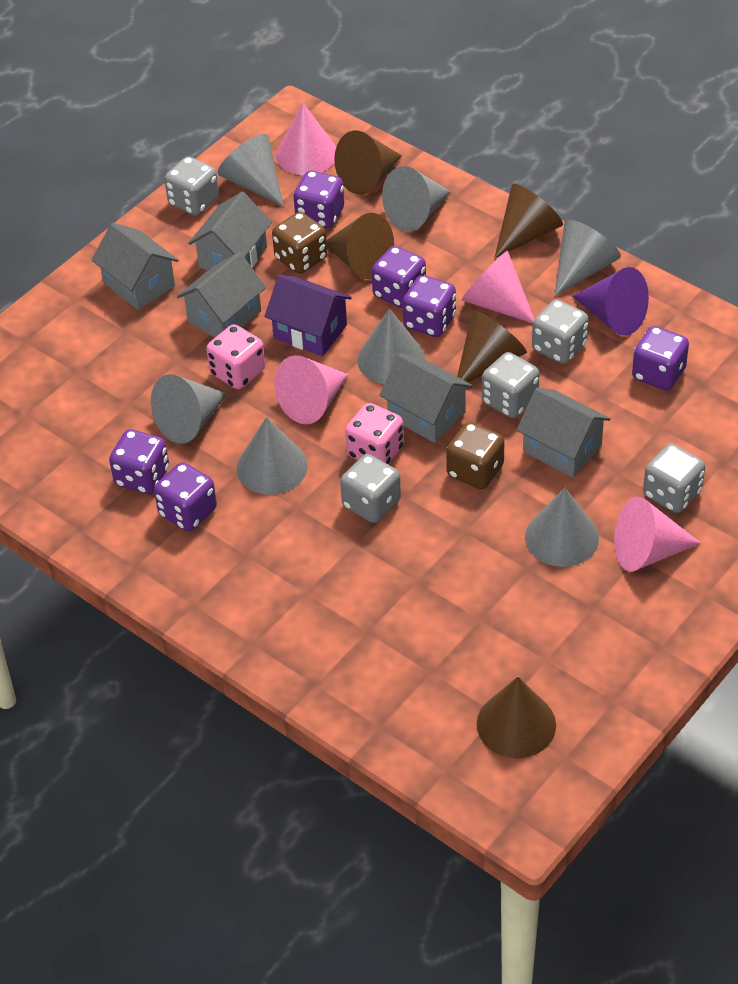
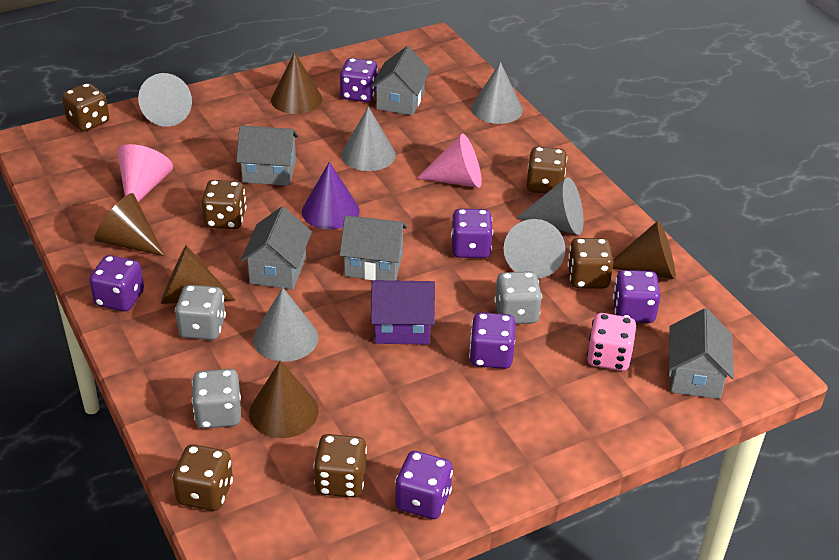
brown dice: 2 -> 6
grey cone: 7 -> 6
grey dice: 5 -> 3
pink cone: 4 -> 2
pink dice: 2 -> 1

